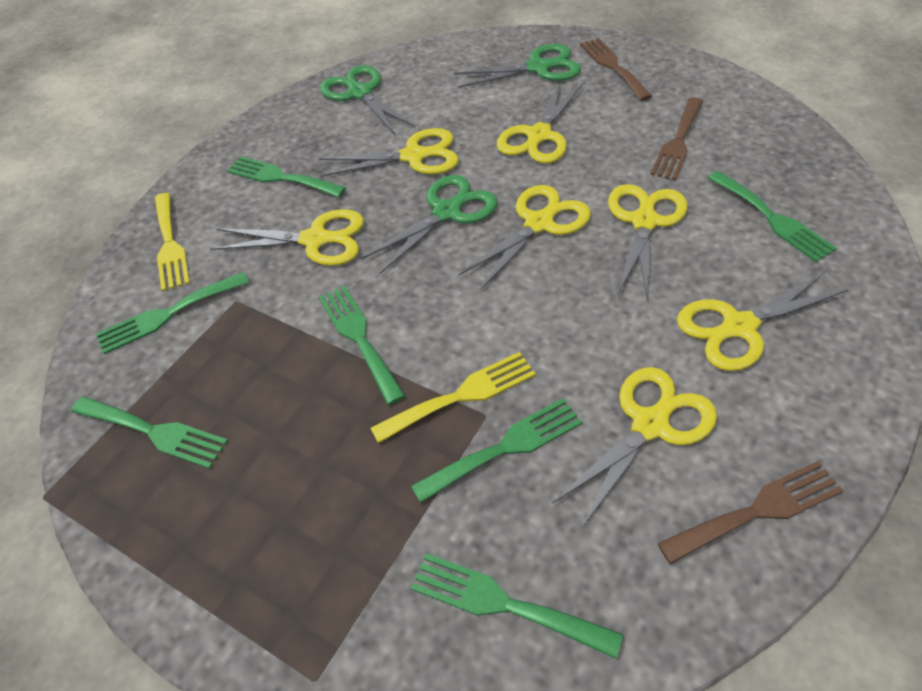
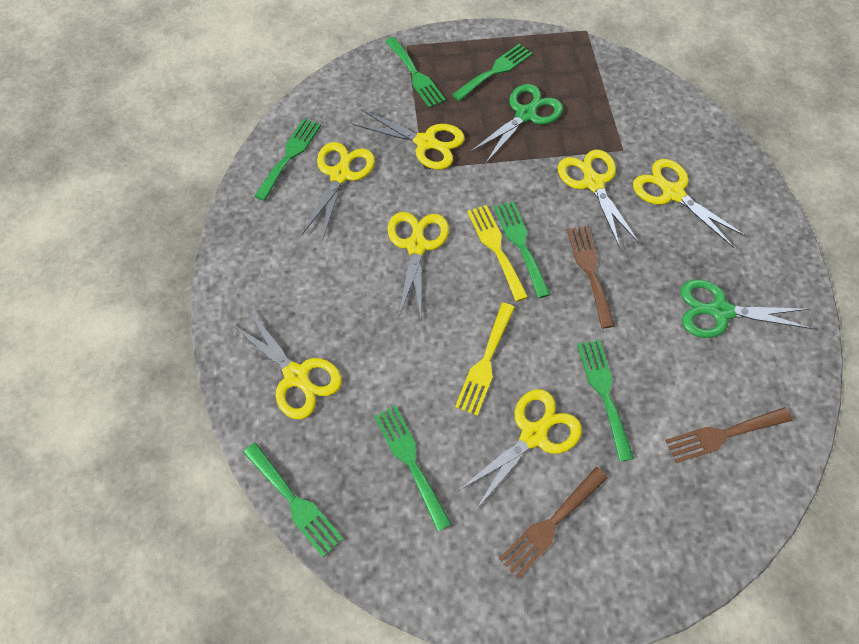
green scissors: 3 -> 2

